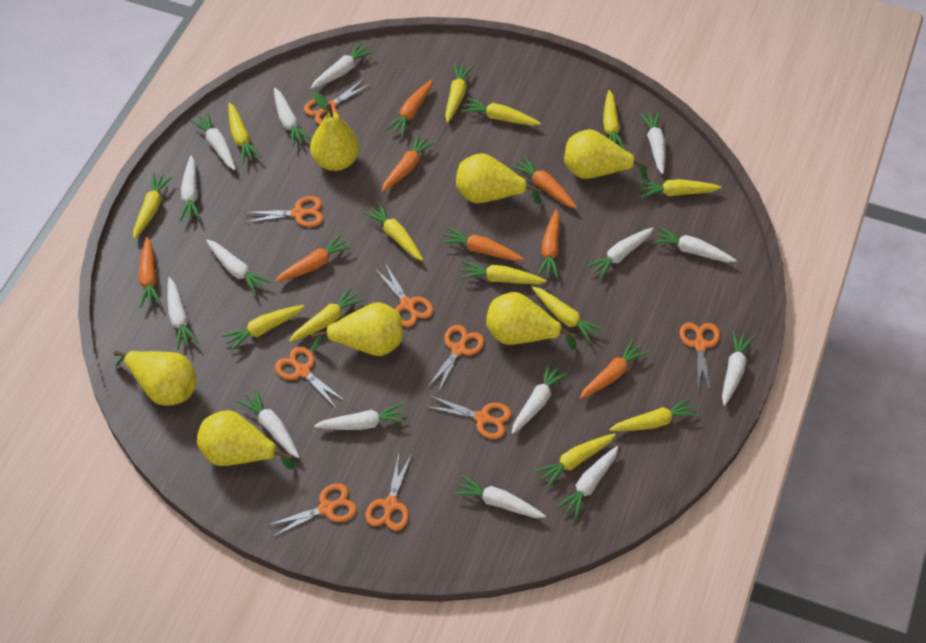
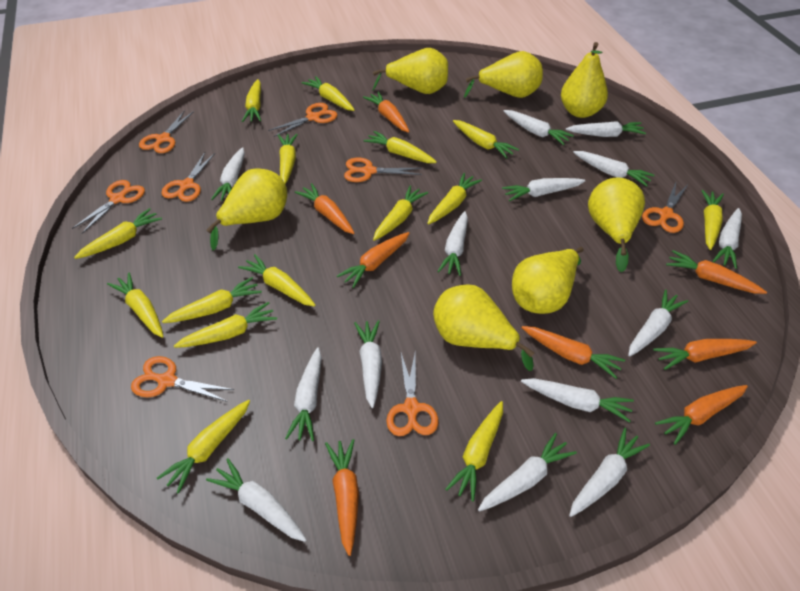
orange scissors: 9 -> 8
white carrot: 15 -> 14
yellow carrot: 13 -> 15

